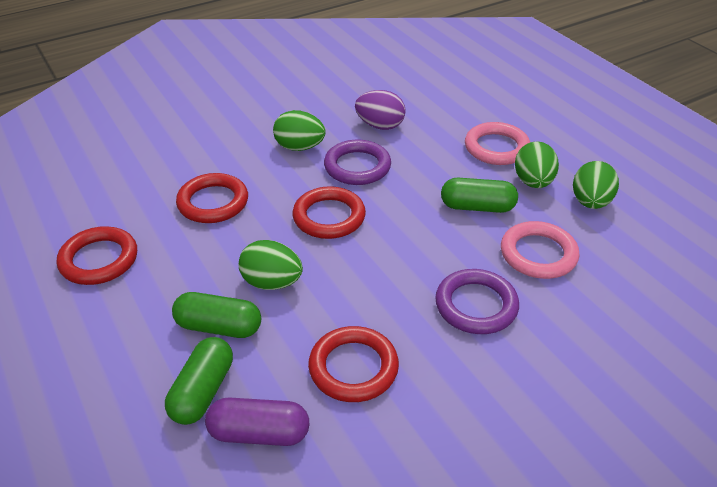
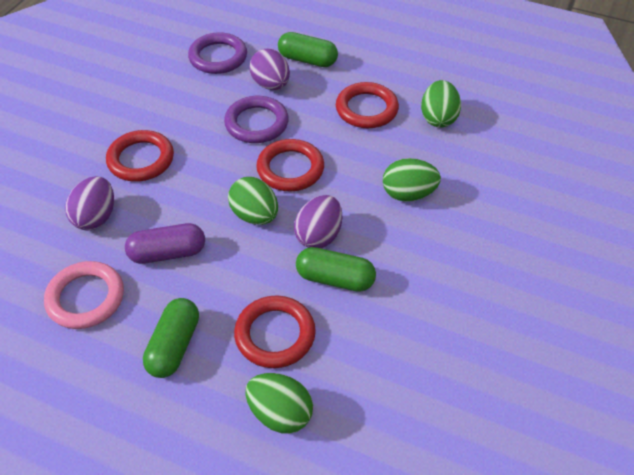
pink ring: 2 -> 1
purple egg: 1 -> 3

